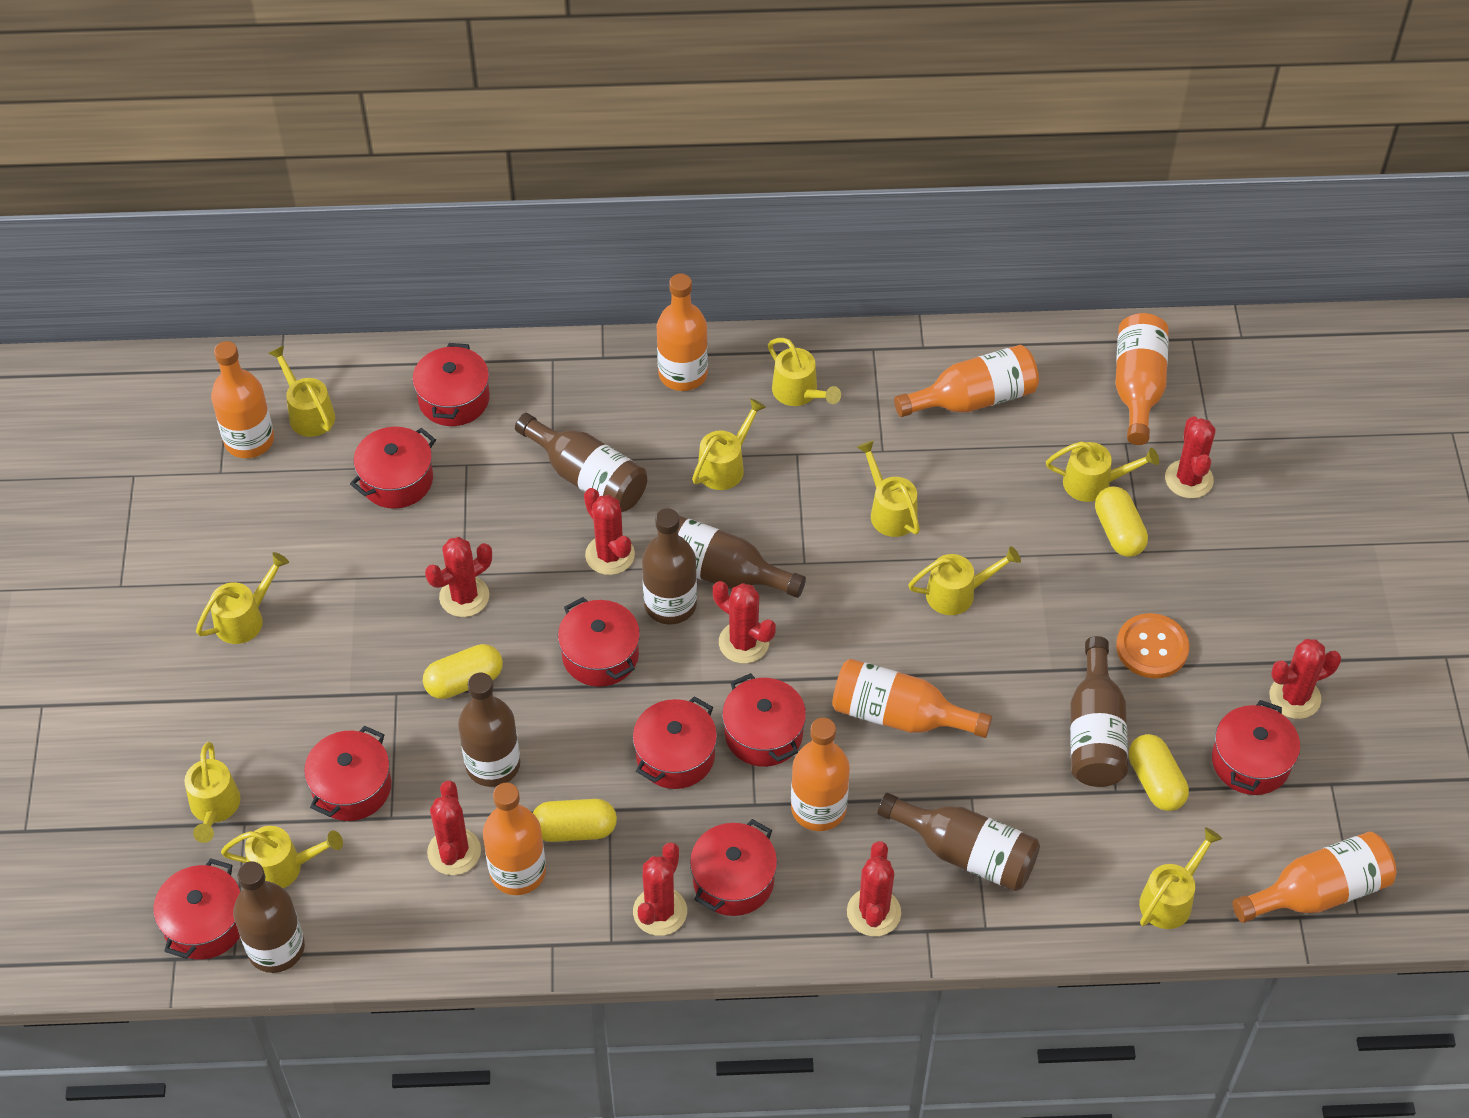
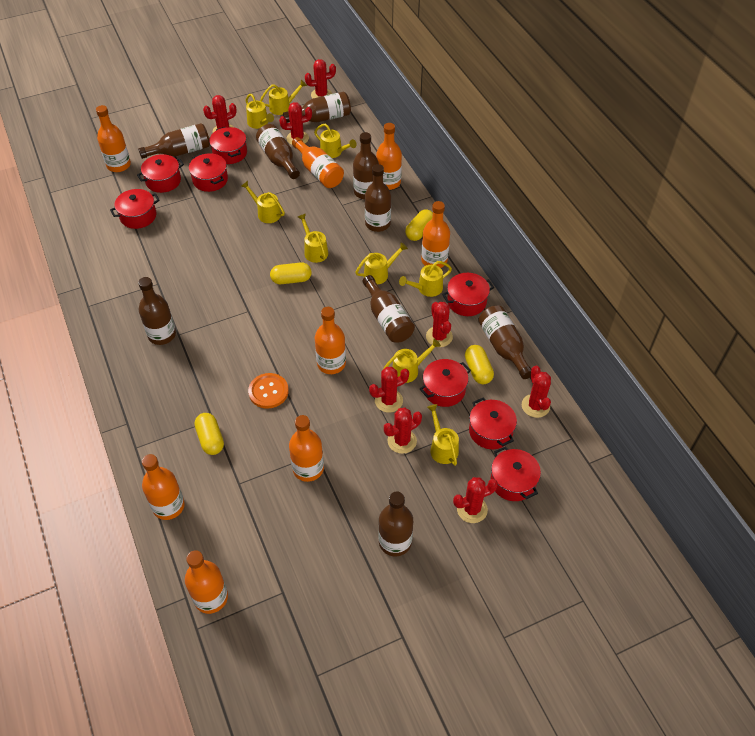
brown bottle: 7 -> 9
red pot: 9 -> 8
yellow watering can: 10 -> 9

